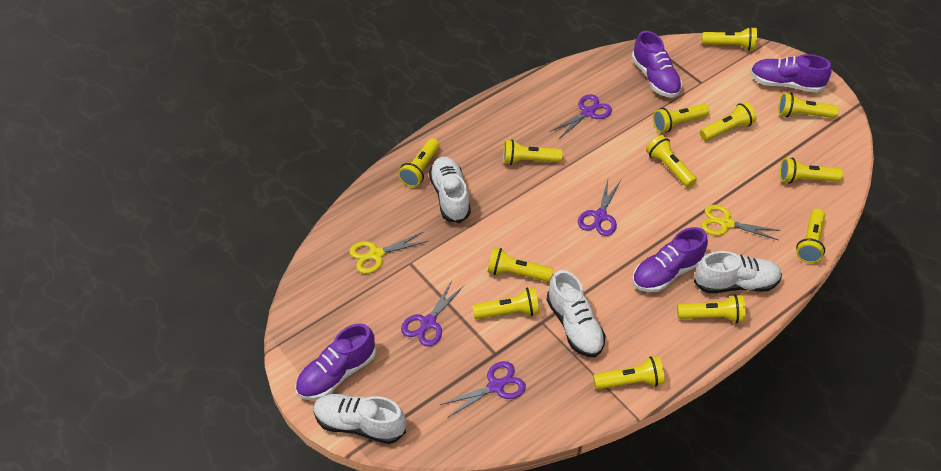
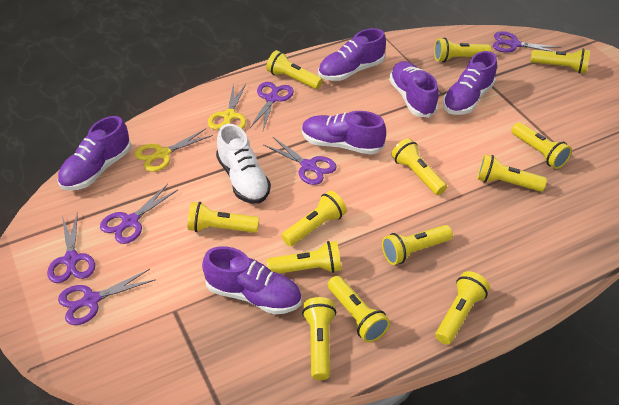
purple scissors: 4 -> 6
purple shoe: 4 -> 6
white shoe: 4 -> 1

